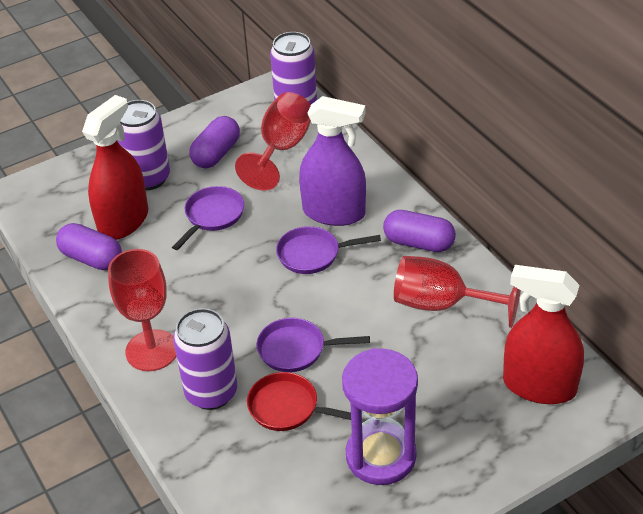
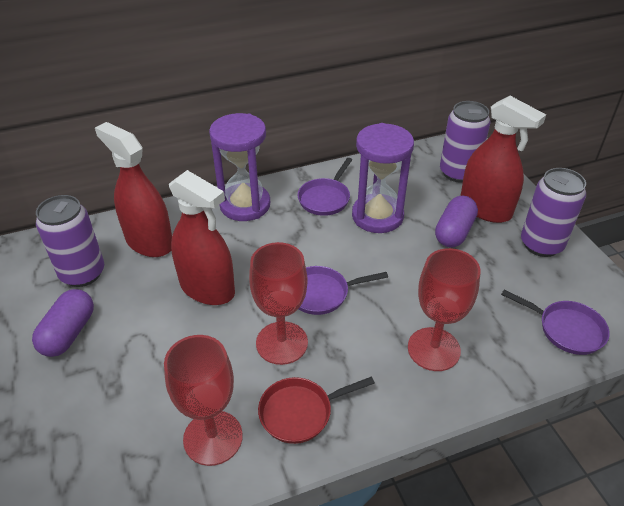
purple capsule: 3 -> 2
purple hourglass: 1 -> 2
purple spray bottle: 1 -> 0
red spray bottle: 2 -> 3

